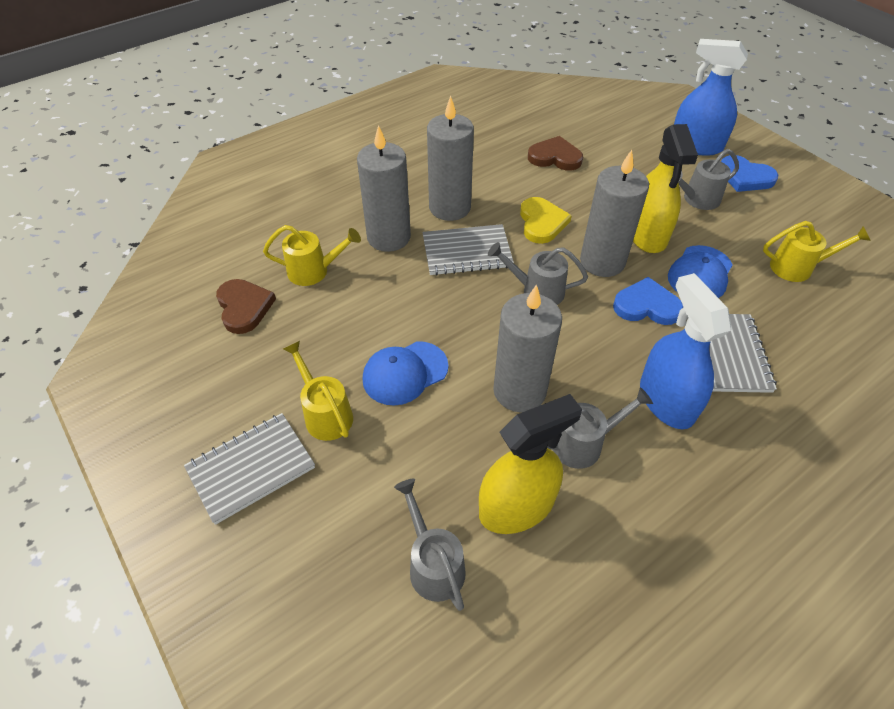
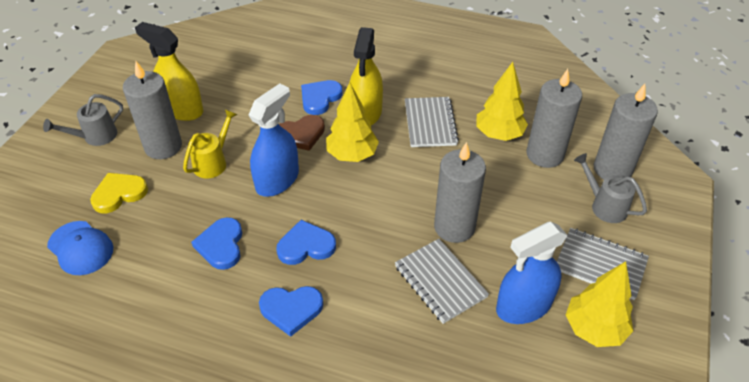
blue cap: 2 -> 1
blue heart: 2 -> 4
brown heart: 2 -> 1
grey watering can: 4 -> 2
yellow tree: 0 -> 3
yellow watering can: 3 -> 1

